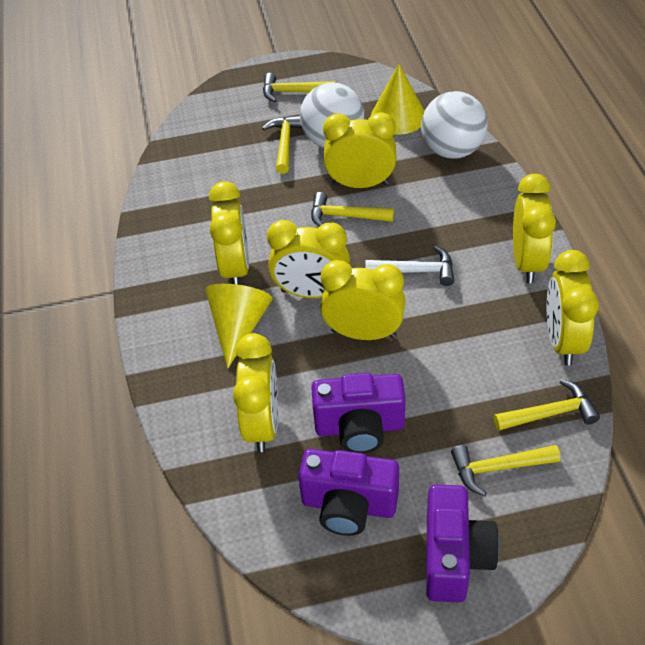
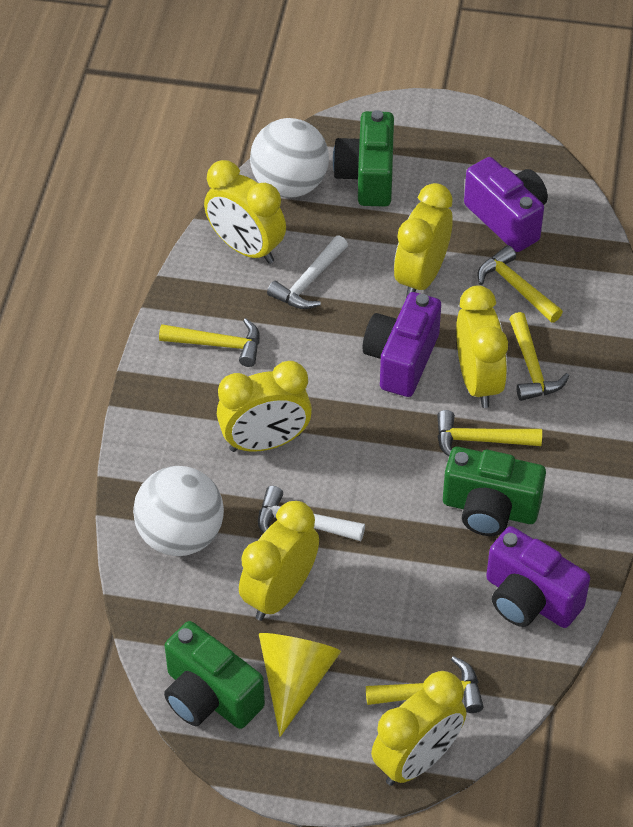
green camera: 0 -> 3
white hammer: 1 -> 2
yellow clock: 7 -> 6
yellow cone: 2 -> 1

